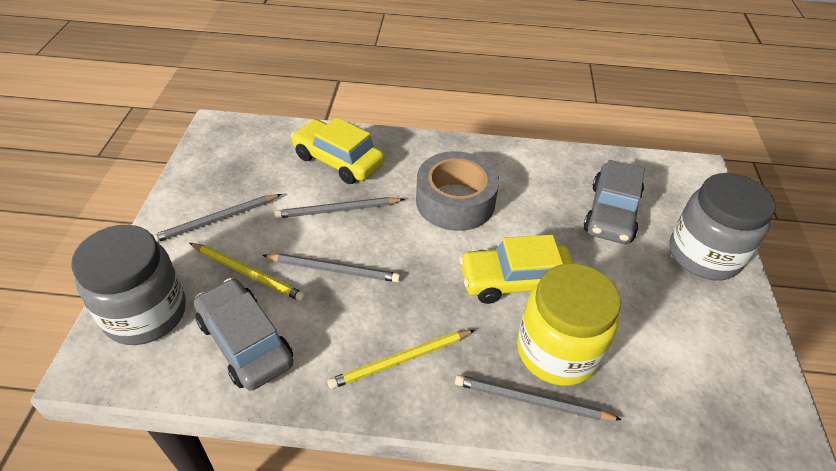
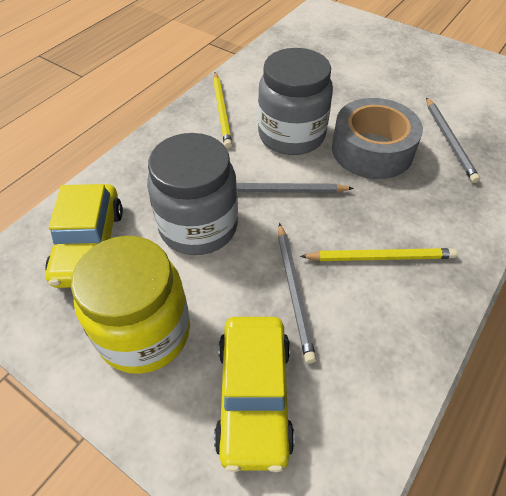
grey car: 2 -> 0
grey pencil: 4 -> 3

